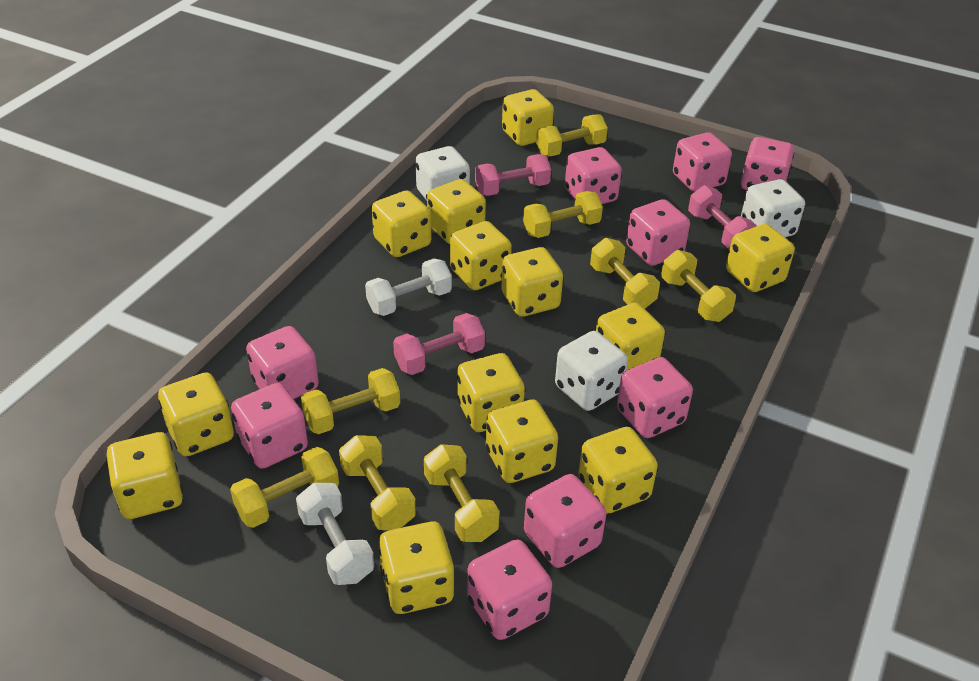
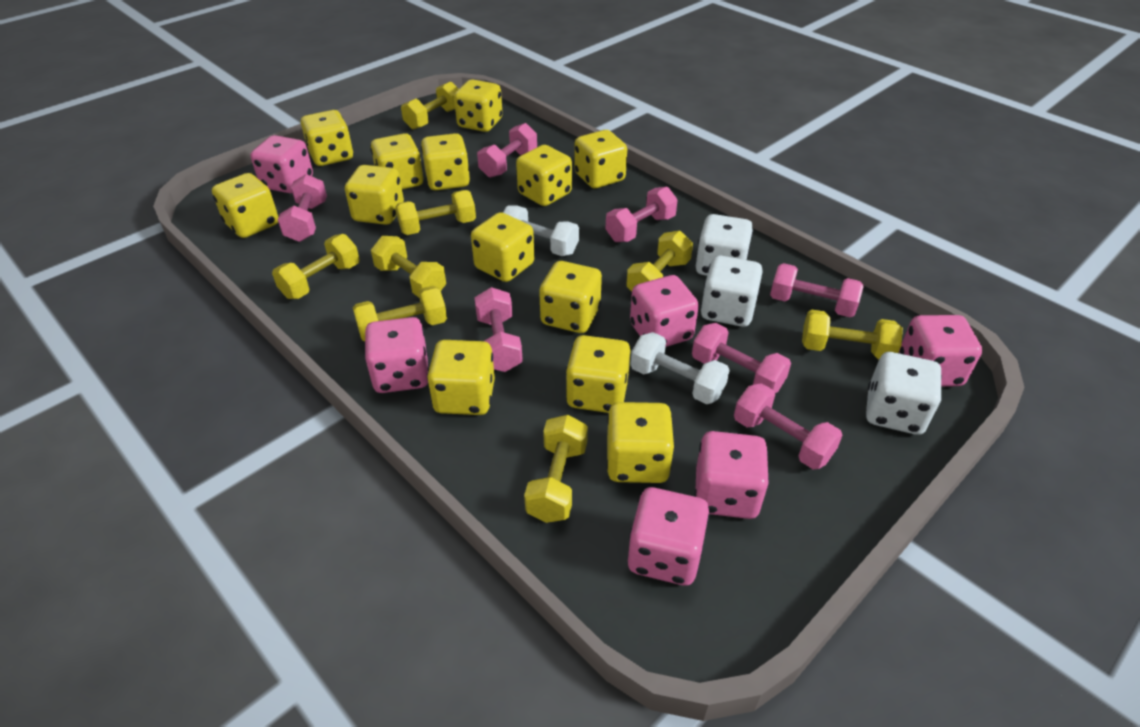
pink dice: 9 -> 6
pink dumbbell: 3 -> 7

